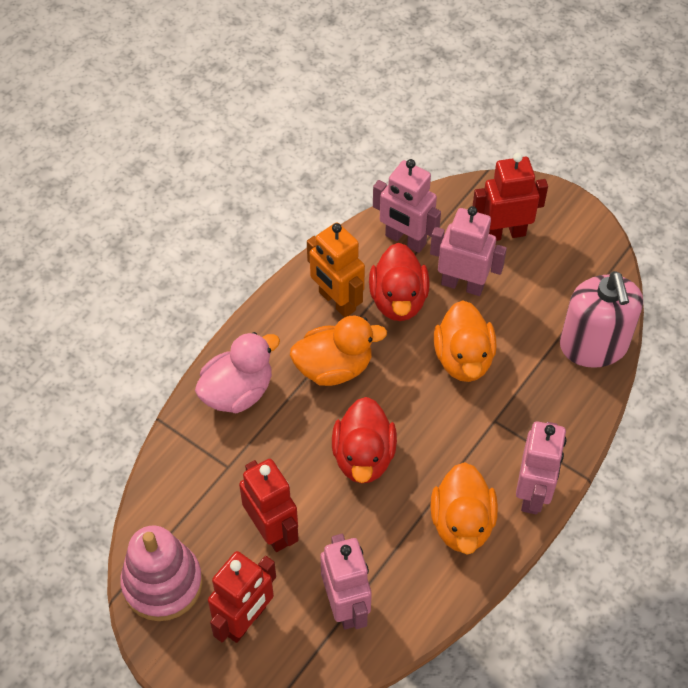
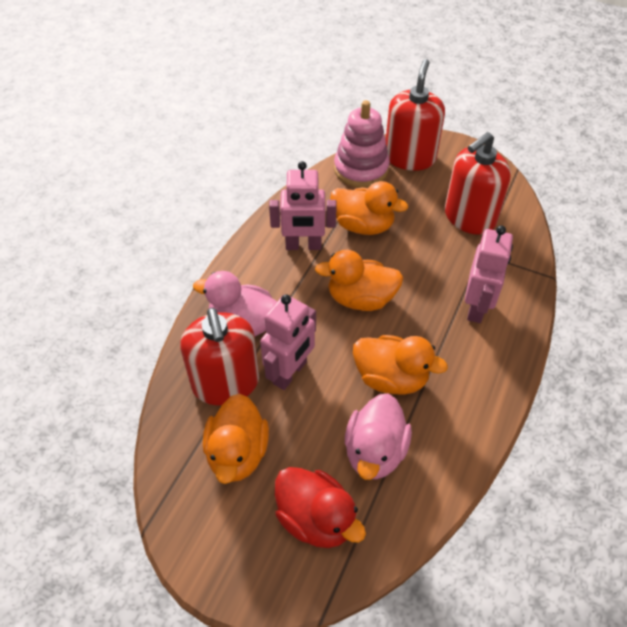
orange duck: 3 -> 4
orange robot: 1 -> 0
pink duck: 1 -> 2
pink robot: 4 -> 3
pink soap dispenser: 1 -> 0
red duck: 2 -> 1
red robot: 3 -> 0
red soap dispenser: 0 -> 3

